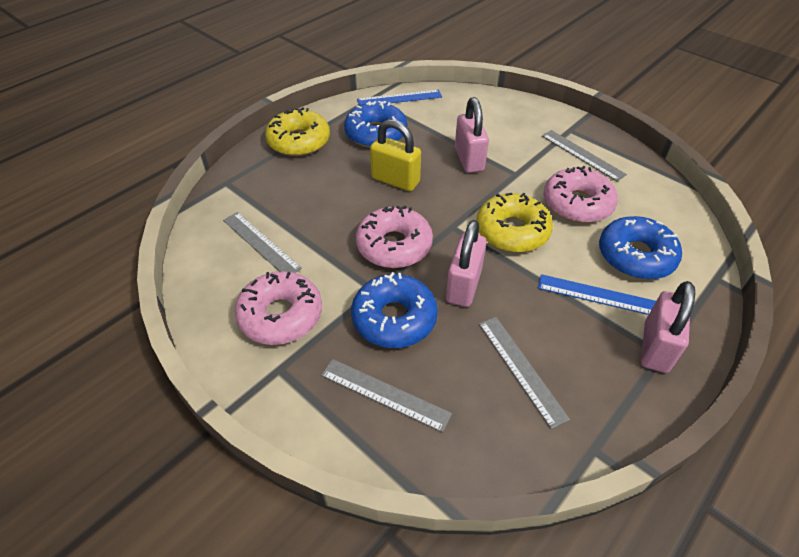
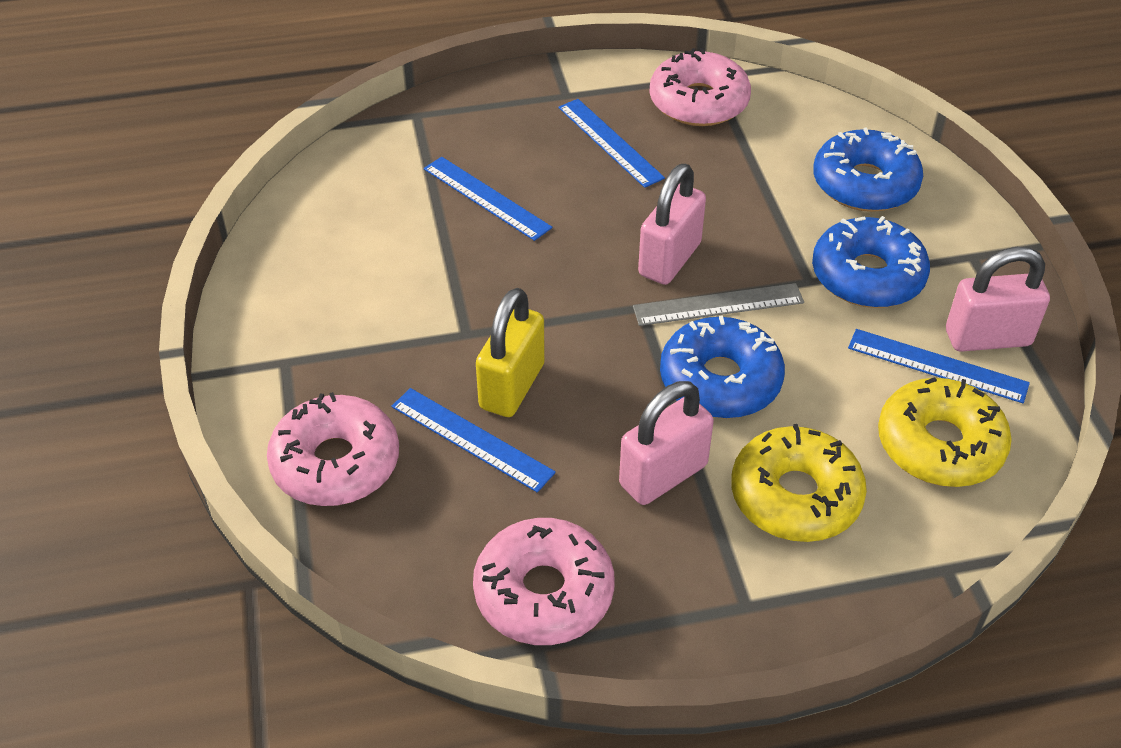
blue ruler: 2 -> 4
grey ruler: 4 -> 1

